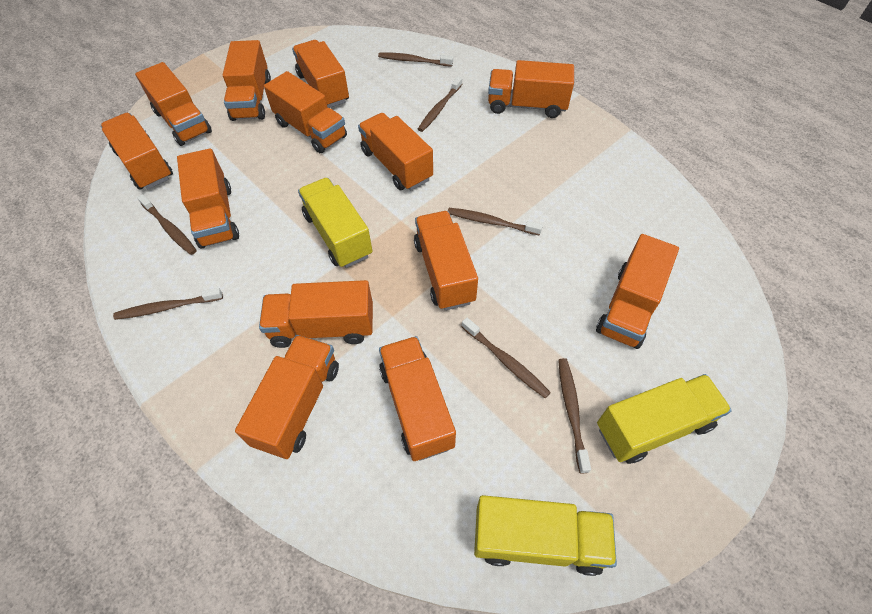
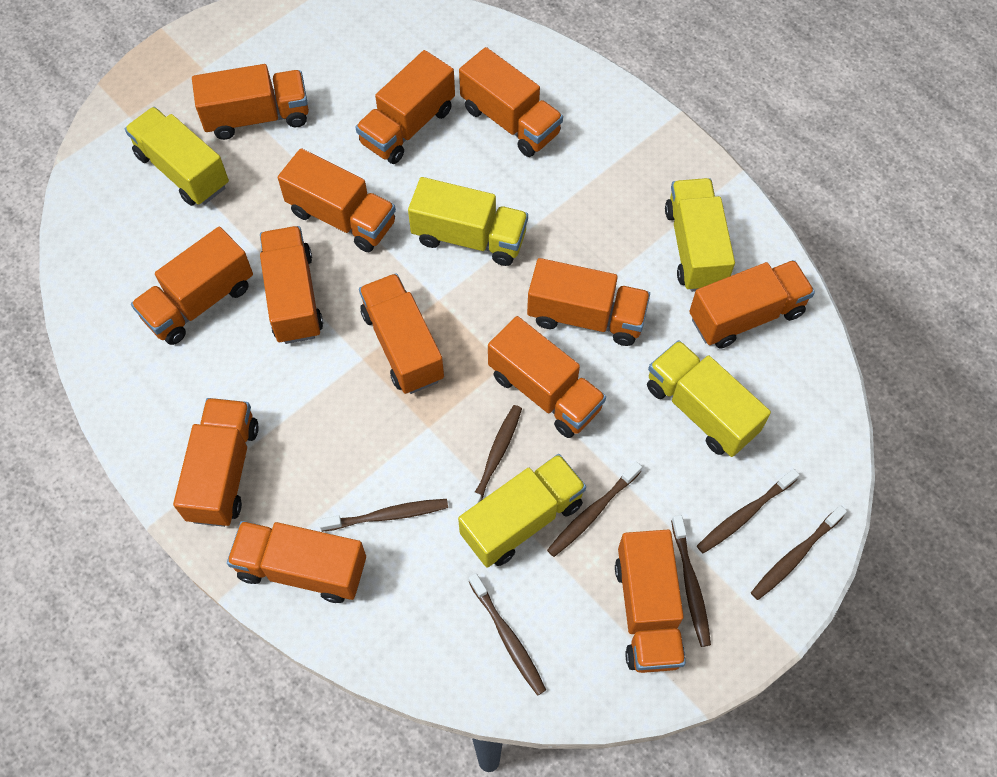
yellow truck: 3 -> 5

